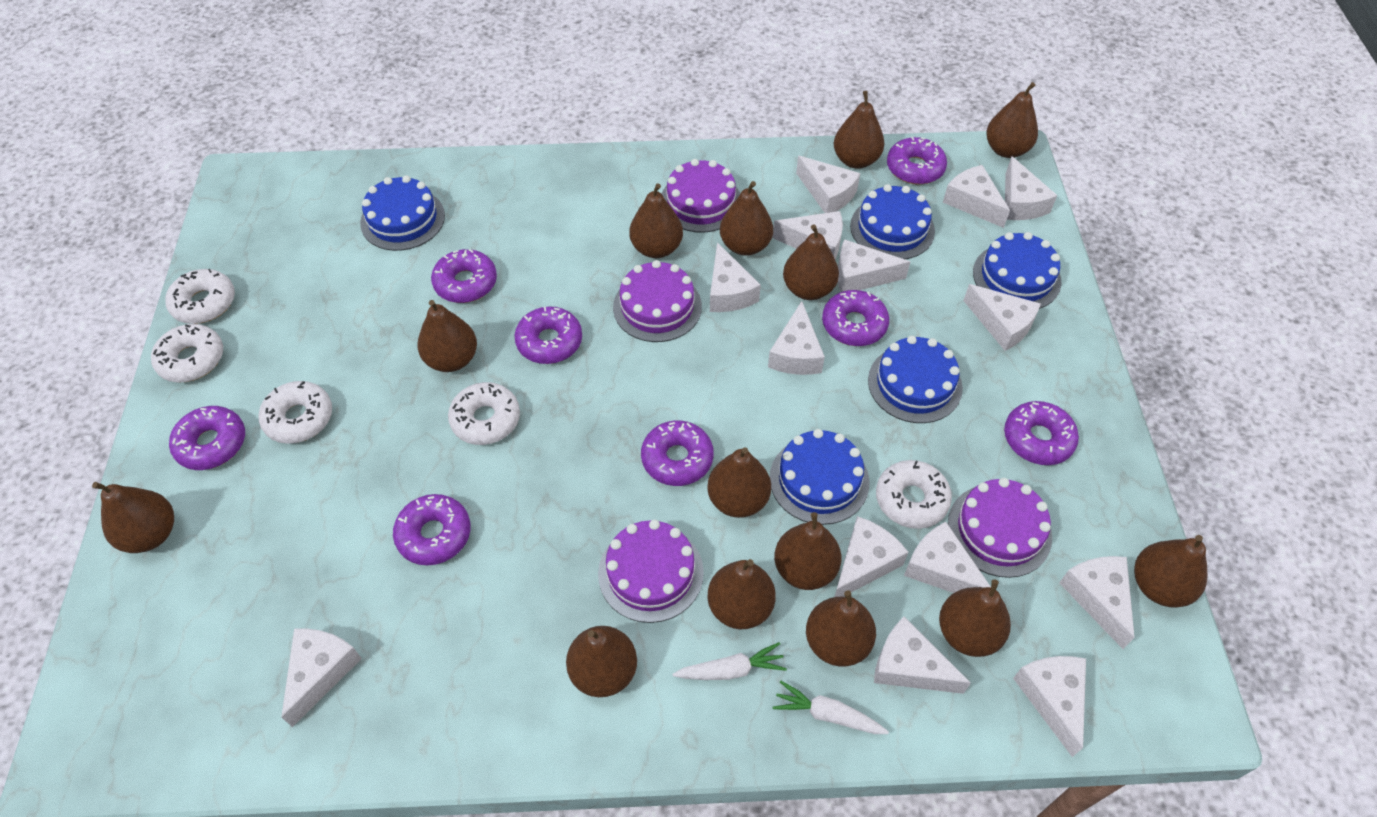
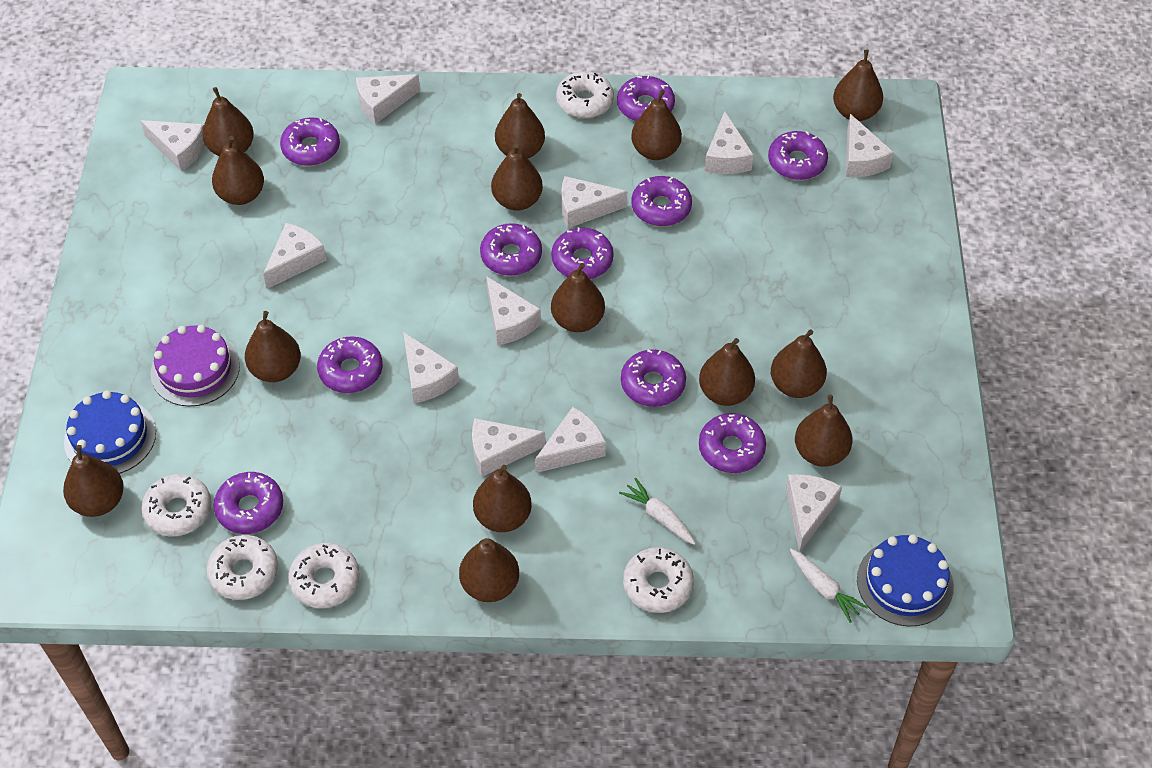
blue cake: 5 -> 2
purple cake: 4 -> 1
purple donut: 8 -> 10
white cheese: 14 -> 11

